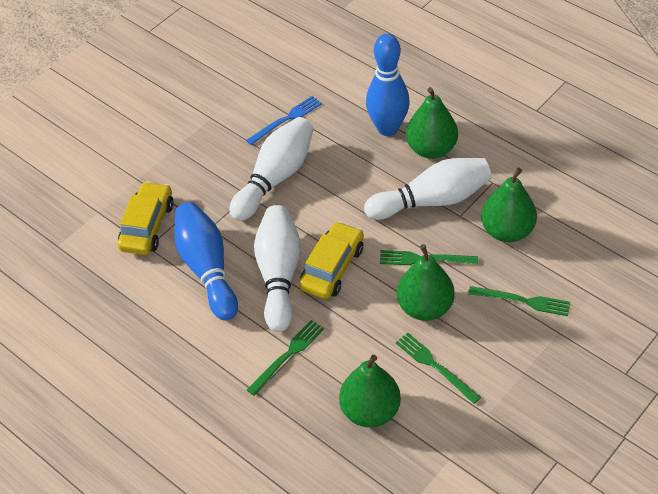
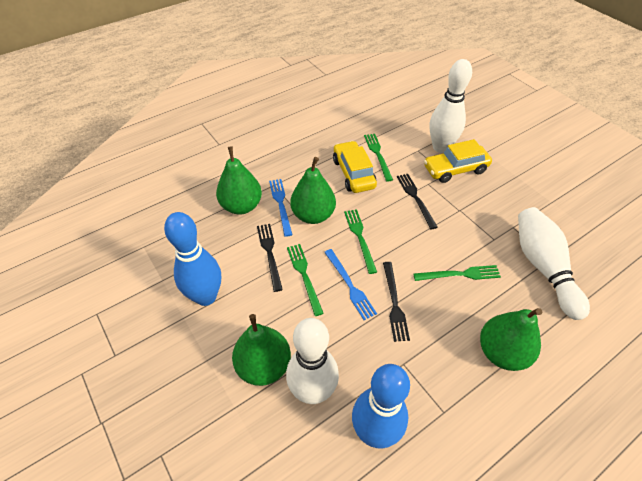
black fork: 0 -> 3
blue fork: 1 -> 2

